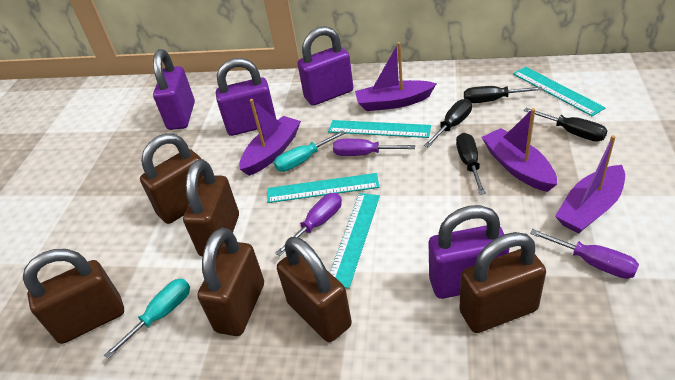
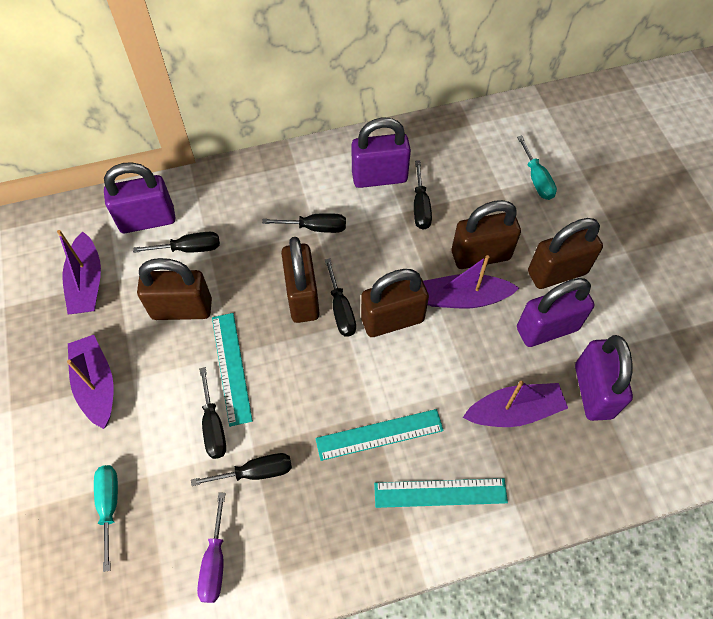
black screwdriver: 4 -> 6
brown padlock: 6 -> 5
purple screwdriver: 3 -> 1
turquoise ruler: 4 -> 3

